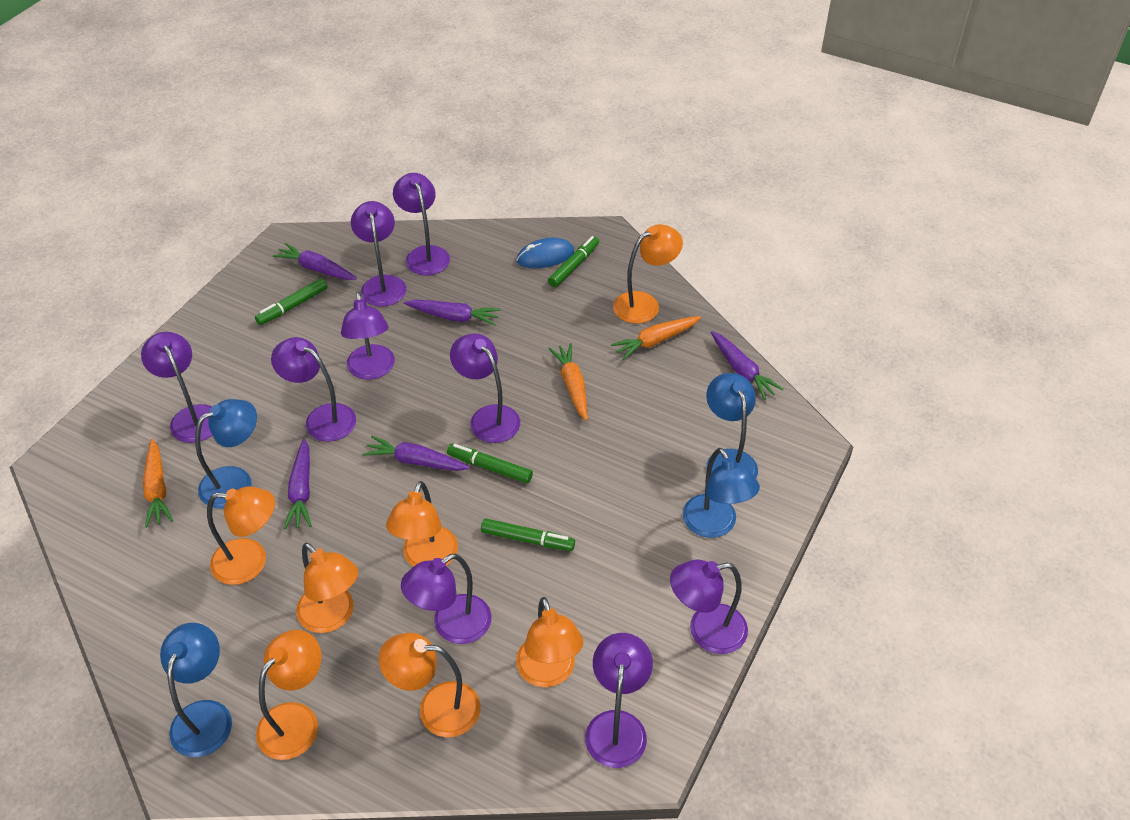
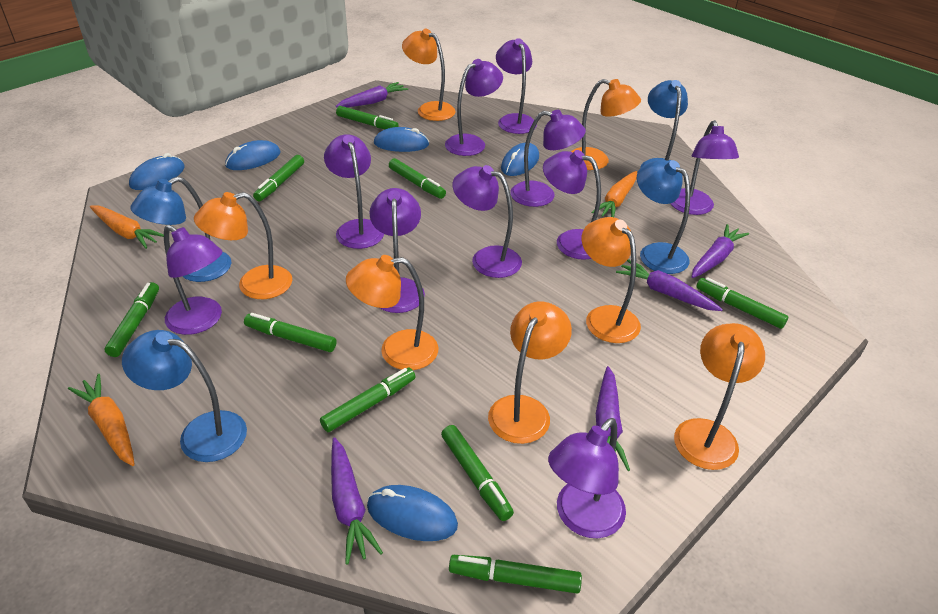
blue mouse: 1 -> 5
green marker: 4 -> 9
purple lamp: 9 -> 10

